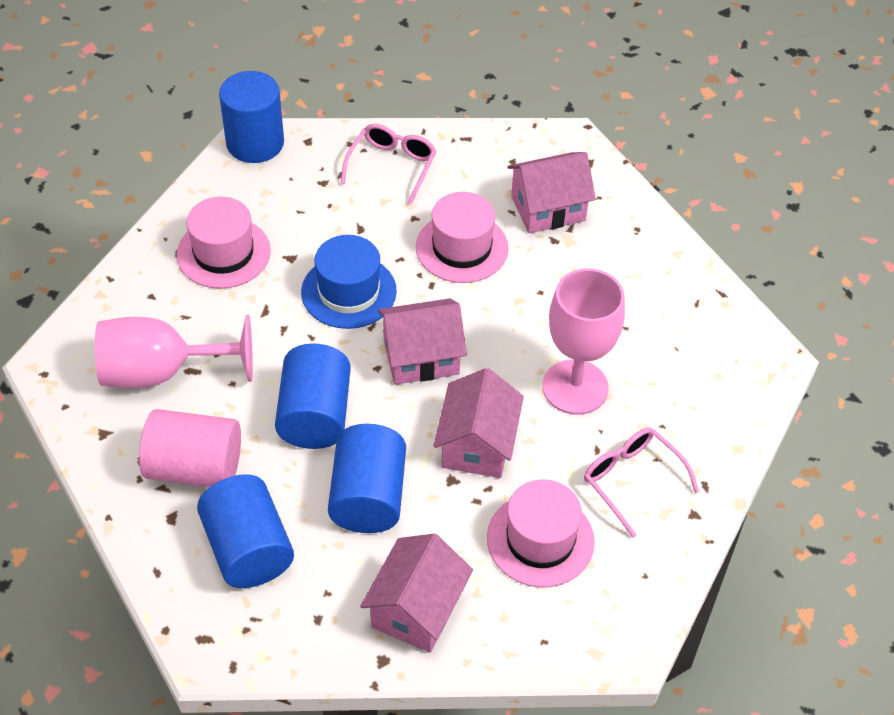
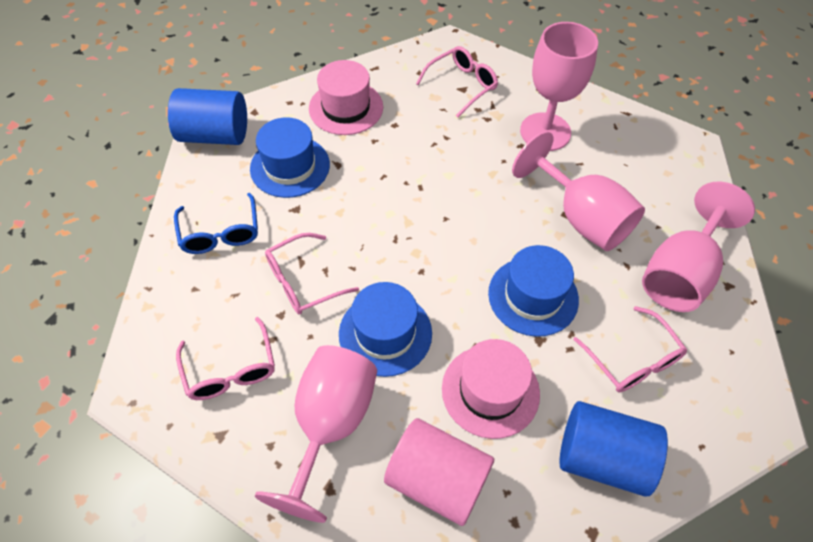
blue cylinder: 4 -> 2
blue glasses: 0 -> 1
blue hat: 1 -> 3
pink glasses: 2 -> 4
pink goblet: 2 -> 4
pink hat: 3 -> 2
pink house: 4 -> 0

